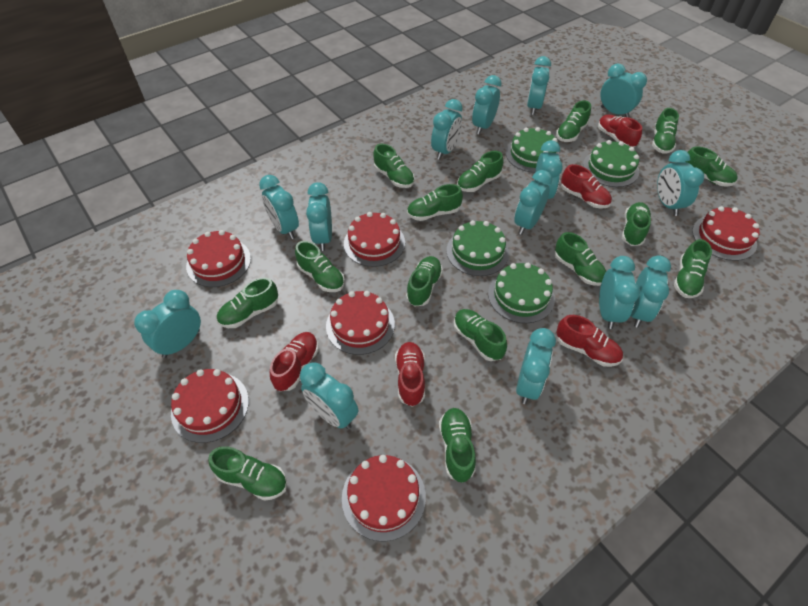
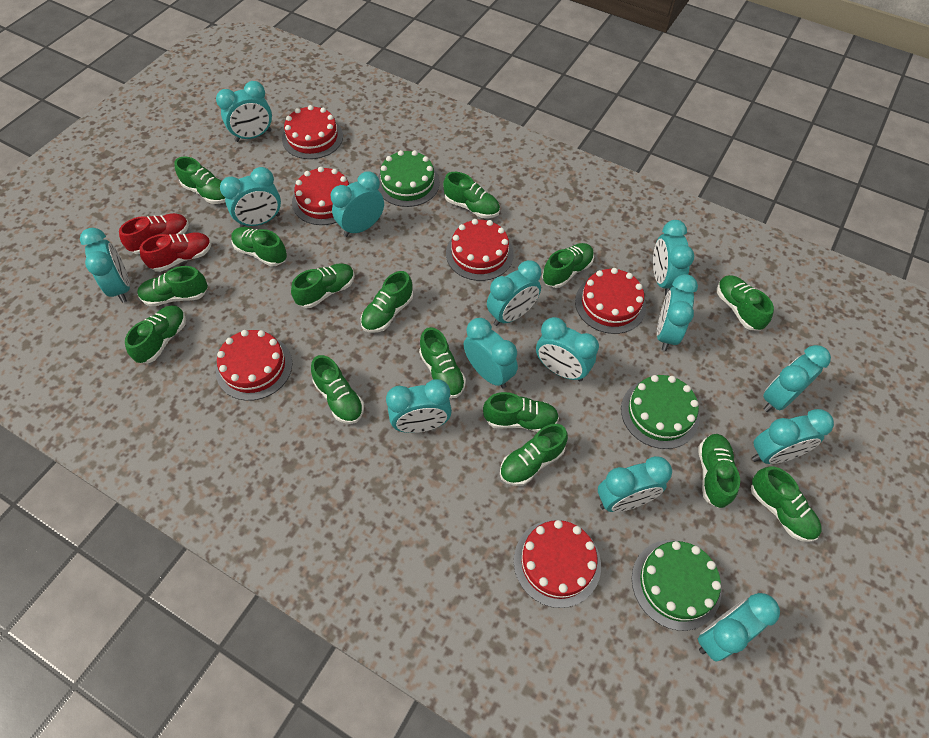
green cake: 4 -> 3
red shoe: 5 -> 2

